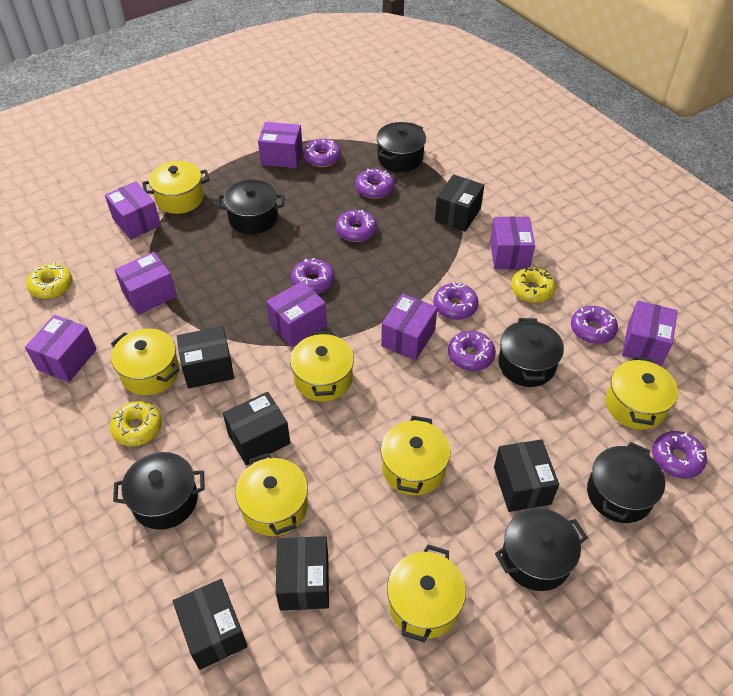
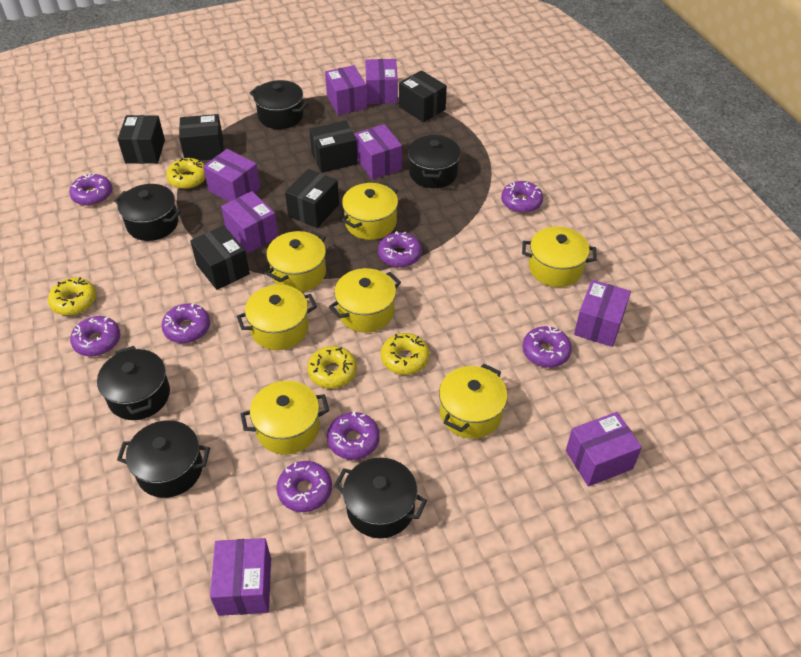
yellow donut: 3 -> 4

